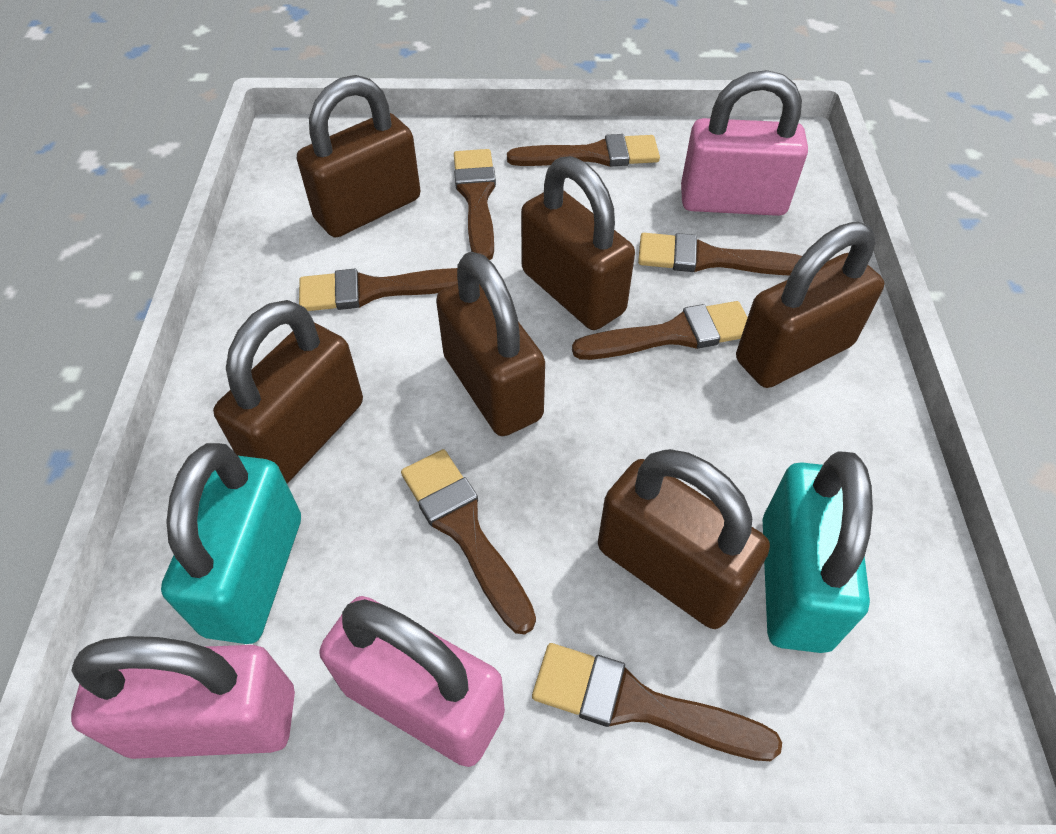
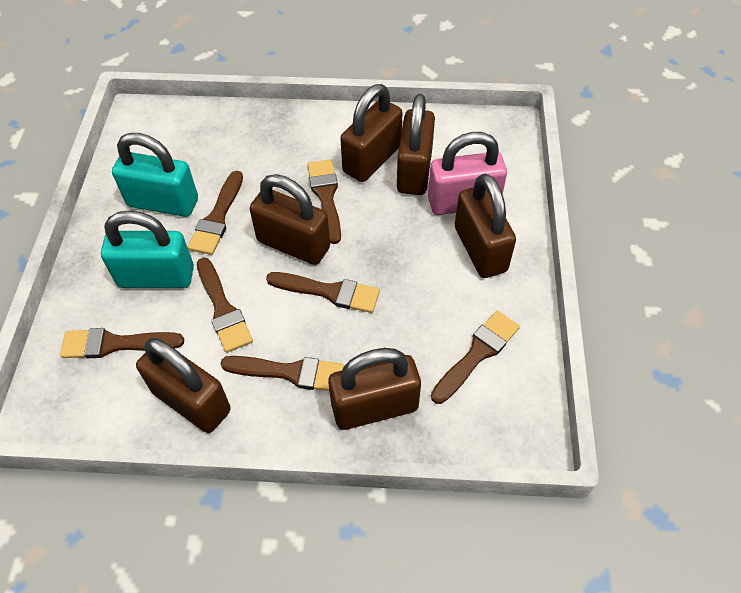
pink padlock: 3 -> 1

